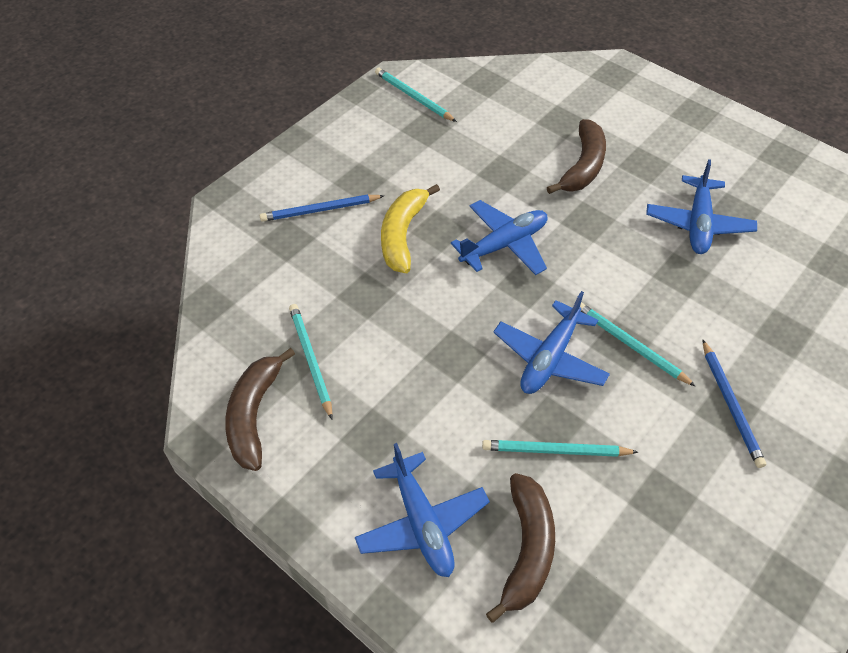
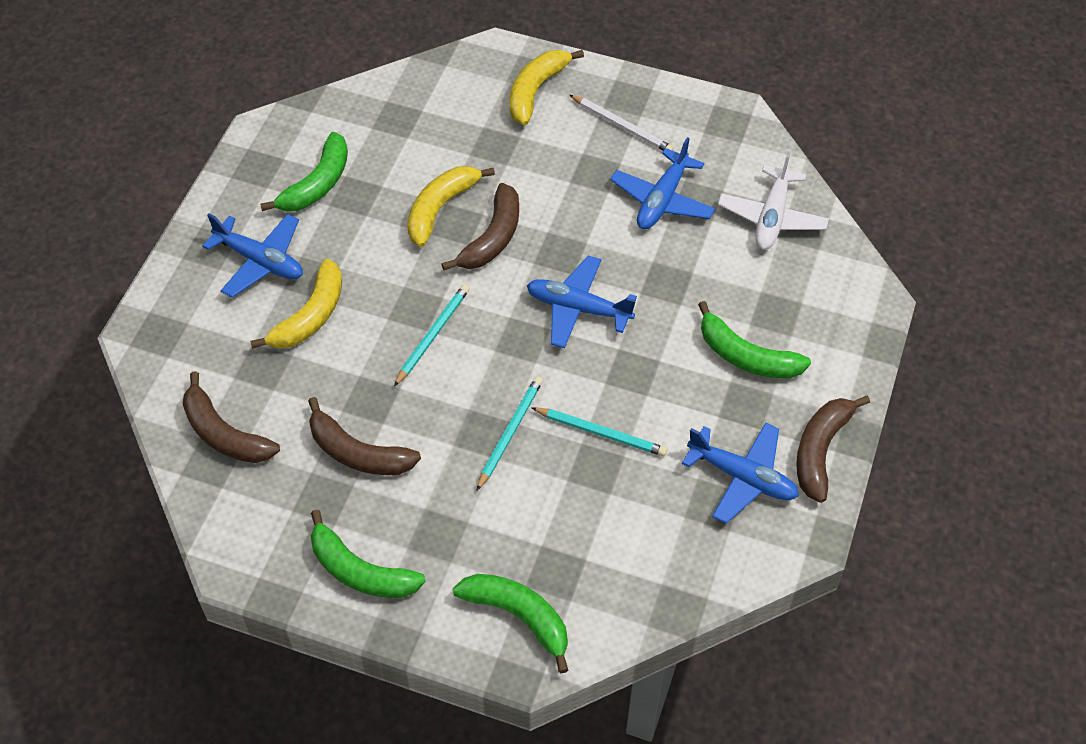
blue pencil: 2 -> 0
brown banana: 3 -> 4
green banana: 0 -> 4
turquoise pencil: 4 -> 3
white pencil: 0 -> 1
white plane: 0 -> 1
yellow banana: 1 -> 3

